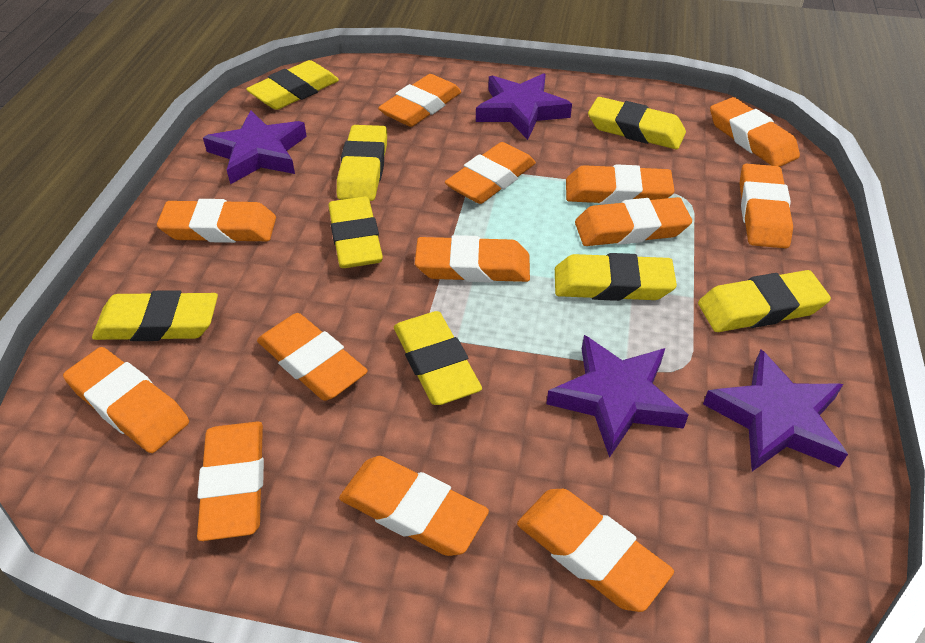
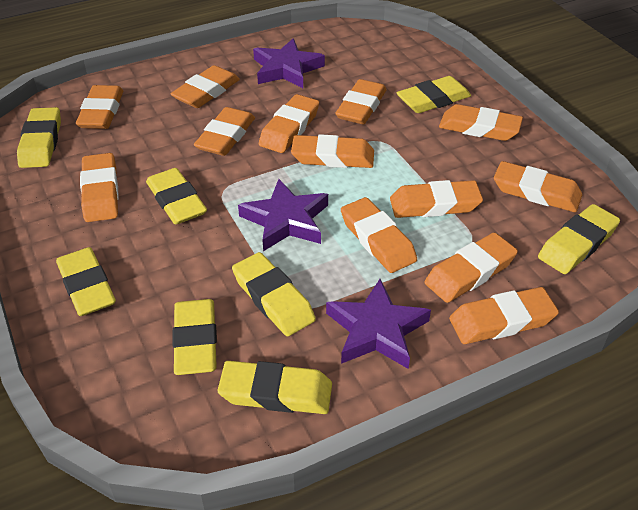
purple star: 4 -> 3

